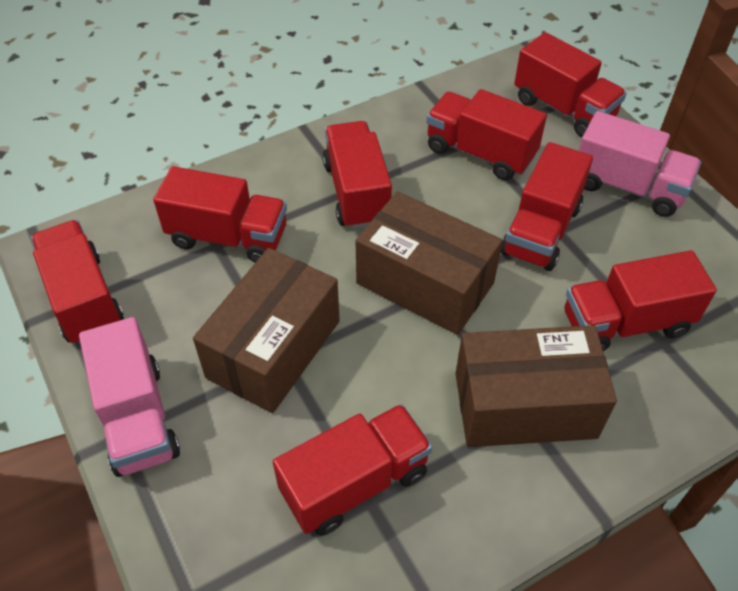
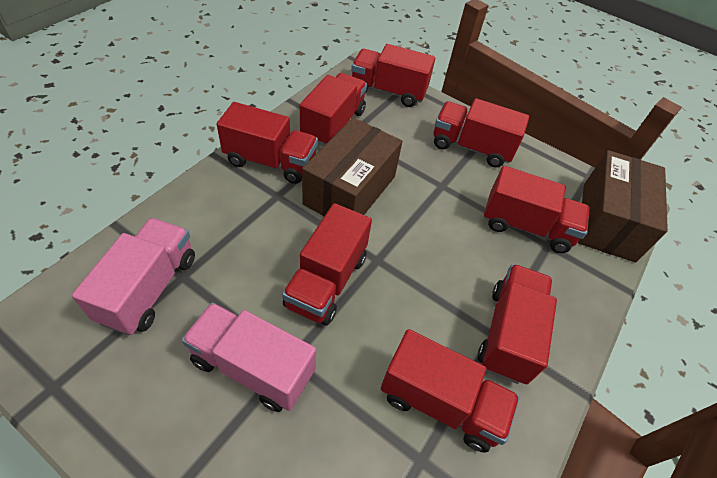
brown box: 3 -> 2

